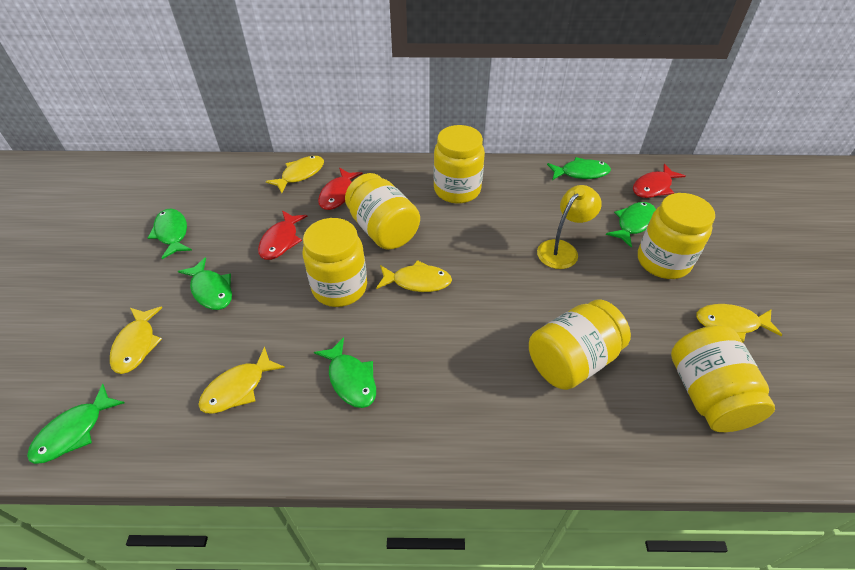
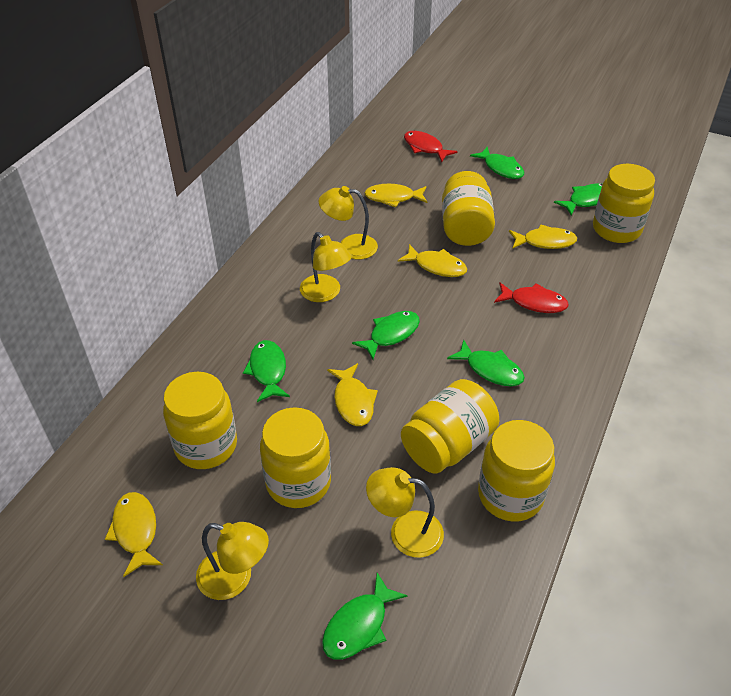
red fish: 3 -> 2
yellow lamp: 1 -> 4

